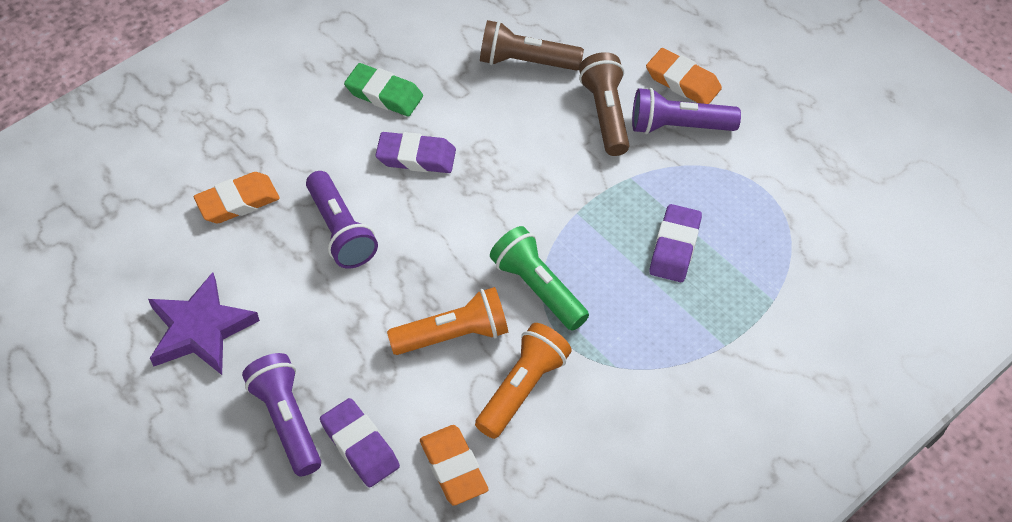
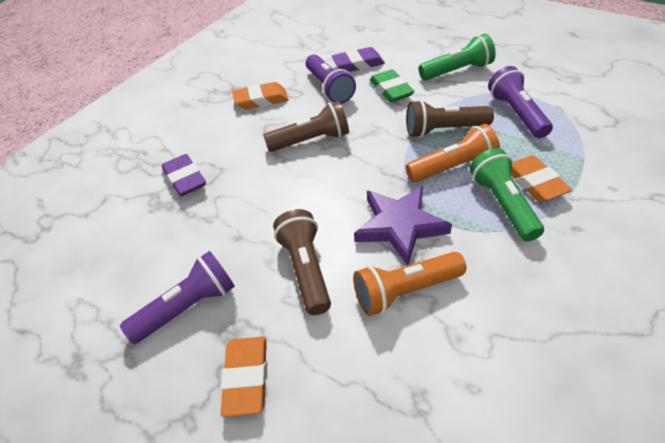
brown flashlight: 2 -> 3
green flashlight: 1 -> 2
purple eraser: 3 -> 2

